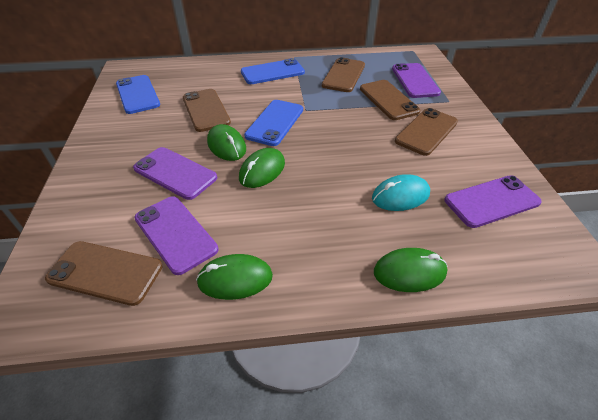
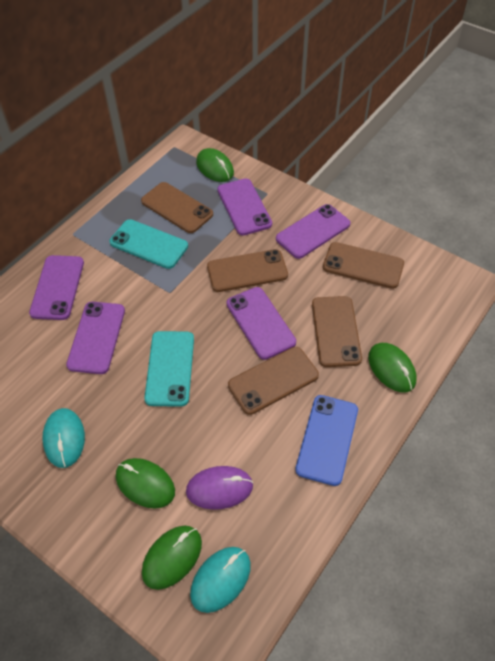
blue phone: 3 -> 1
purple mouse: 0 -> 1
purple phone: 4 -> 5
turquoise mouse: 1 -> 2
turquoise phone: 0 -> 2

